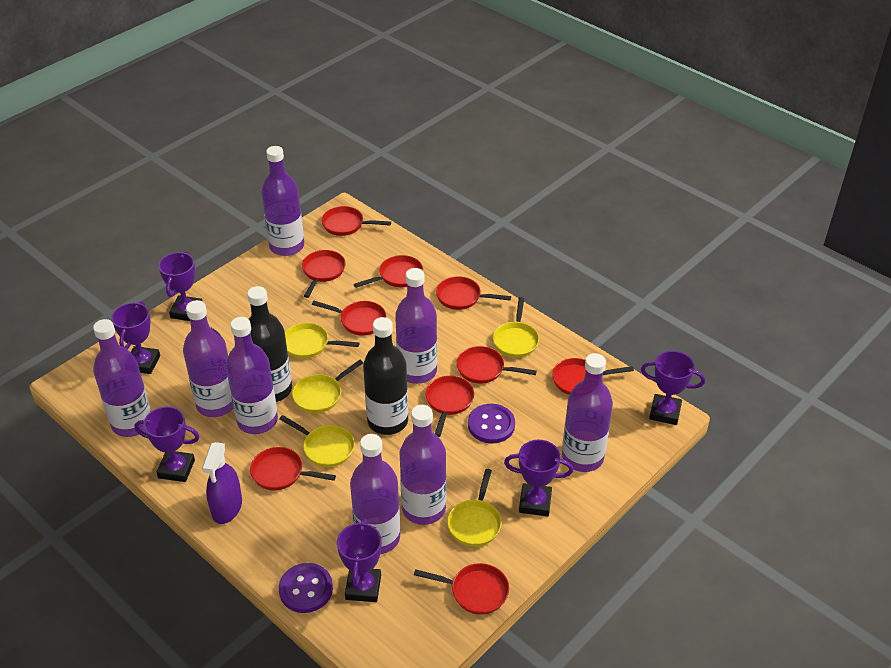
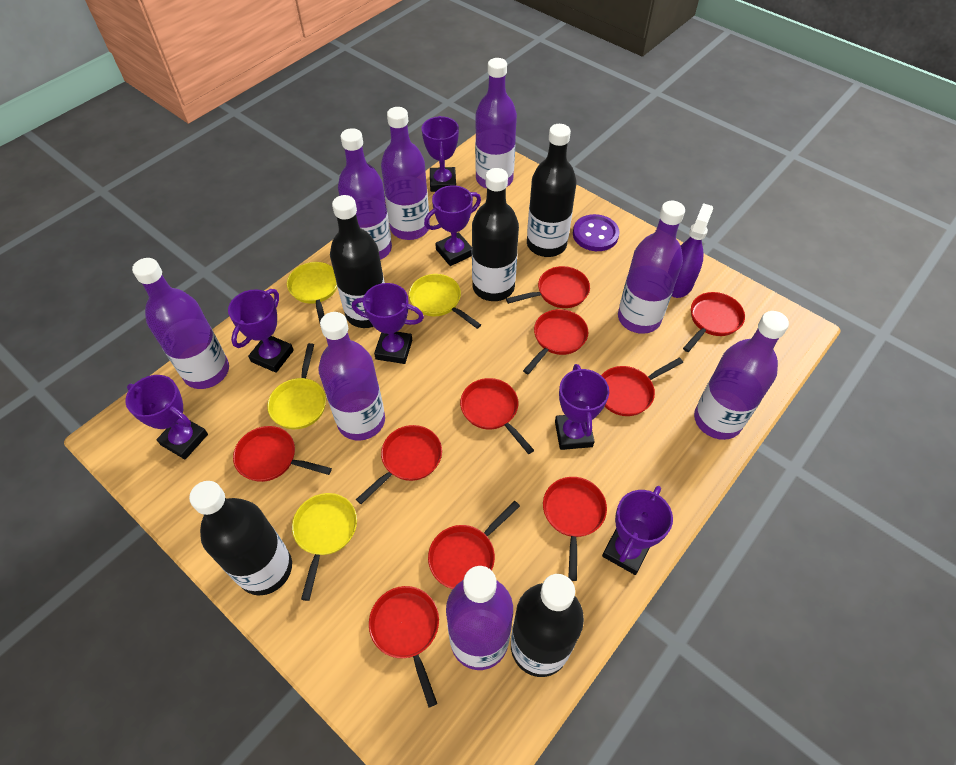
black bottle: 2 -> 5
purple button: 2 -> 1
purple trophy: 6 -> 7
yellow pan: 5 -> 4

